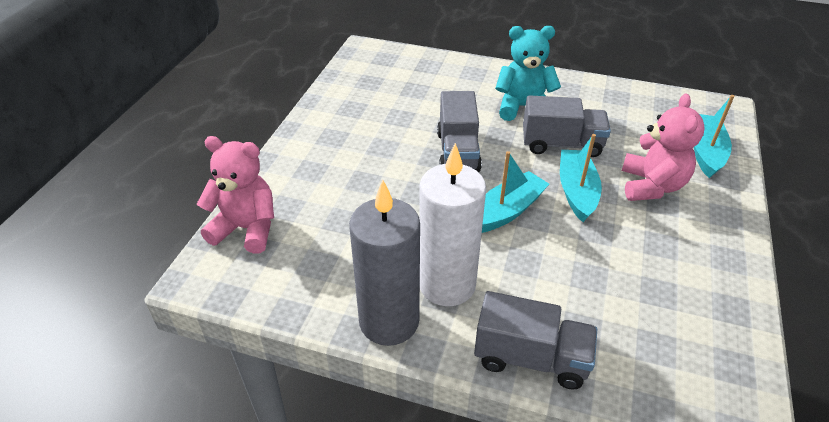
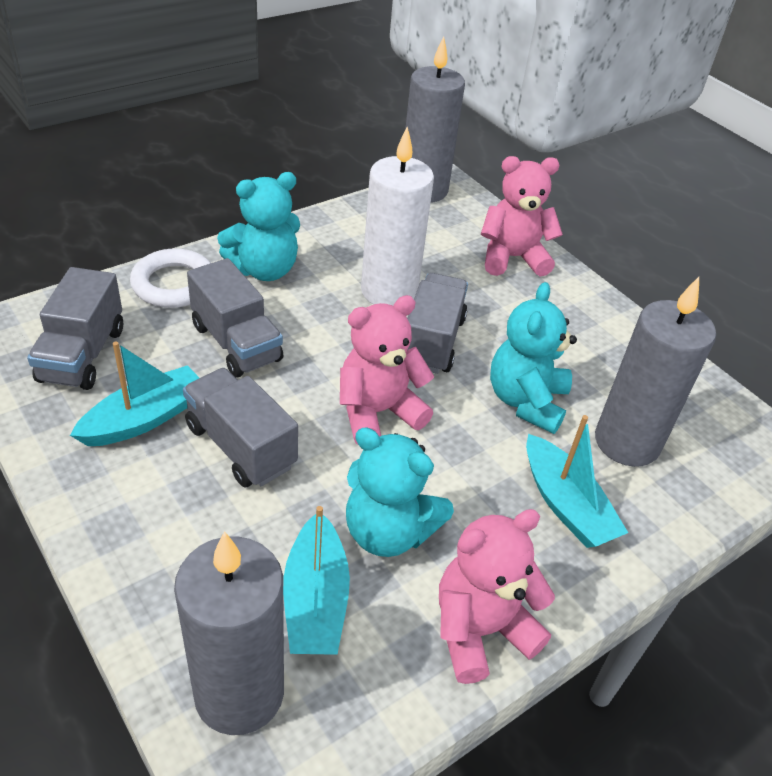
grey candle: 1 -> 3
grey truck: 3 -> 4
pink teddy bear: 2 -> 3
turquoise teddy bear: 1 -> 3
white ring: 0 -> 1

